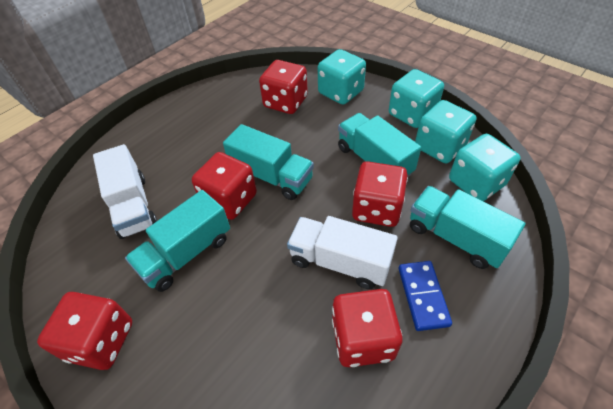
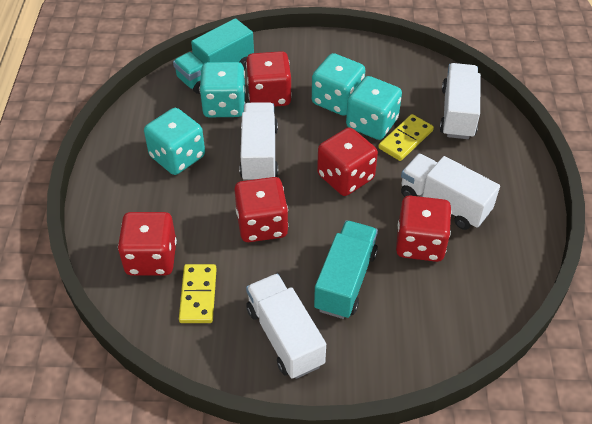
blue domino: 1 -> 0
turquoise truck: 4 -> 2
white truck: 2 -> 4
yellow domino: 0 -> 2

